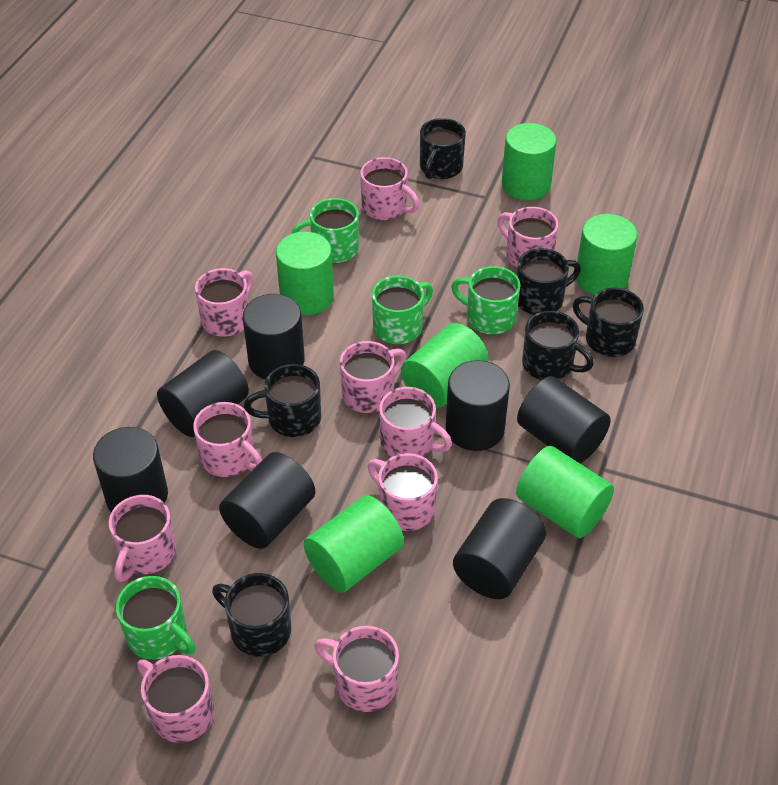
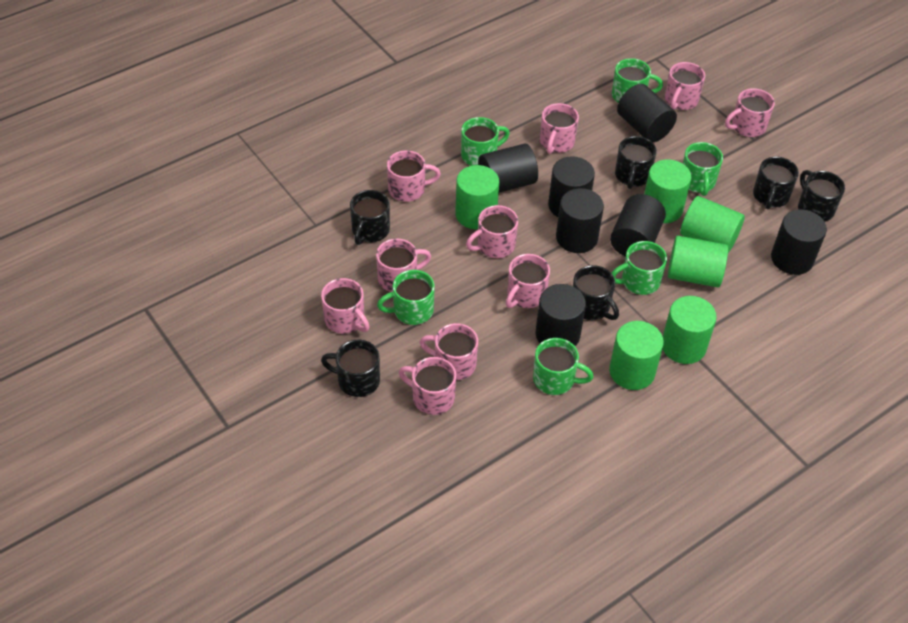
green mug: 4 -> 6

